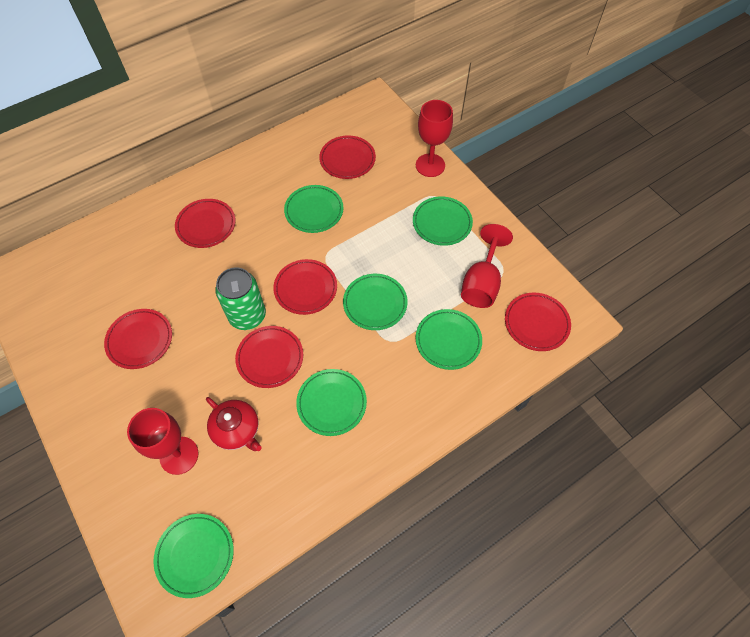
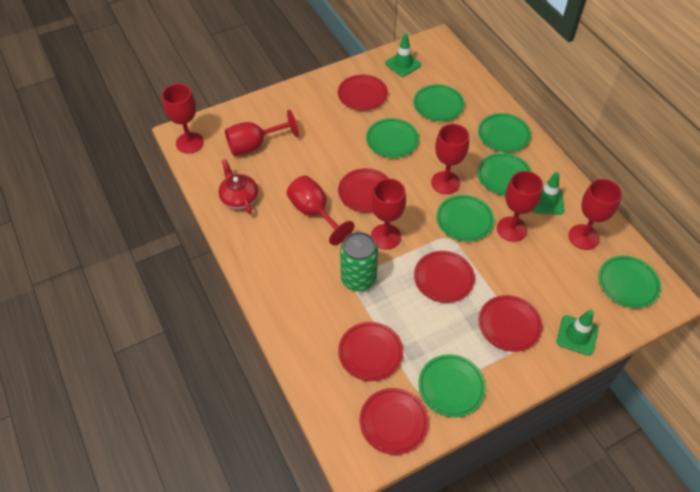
green plate: 6 -> 7
green traffic cone: 0 -> 3
red goblet: 3 -> 7

